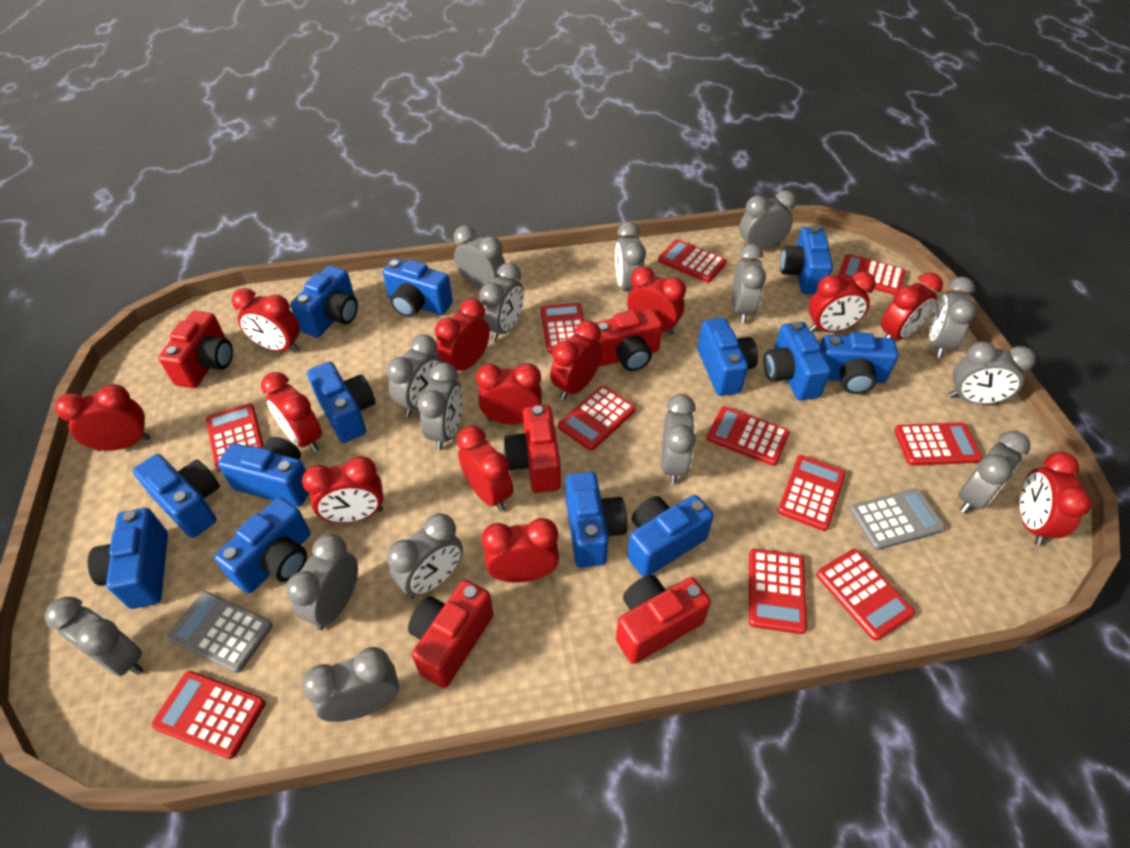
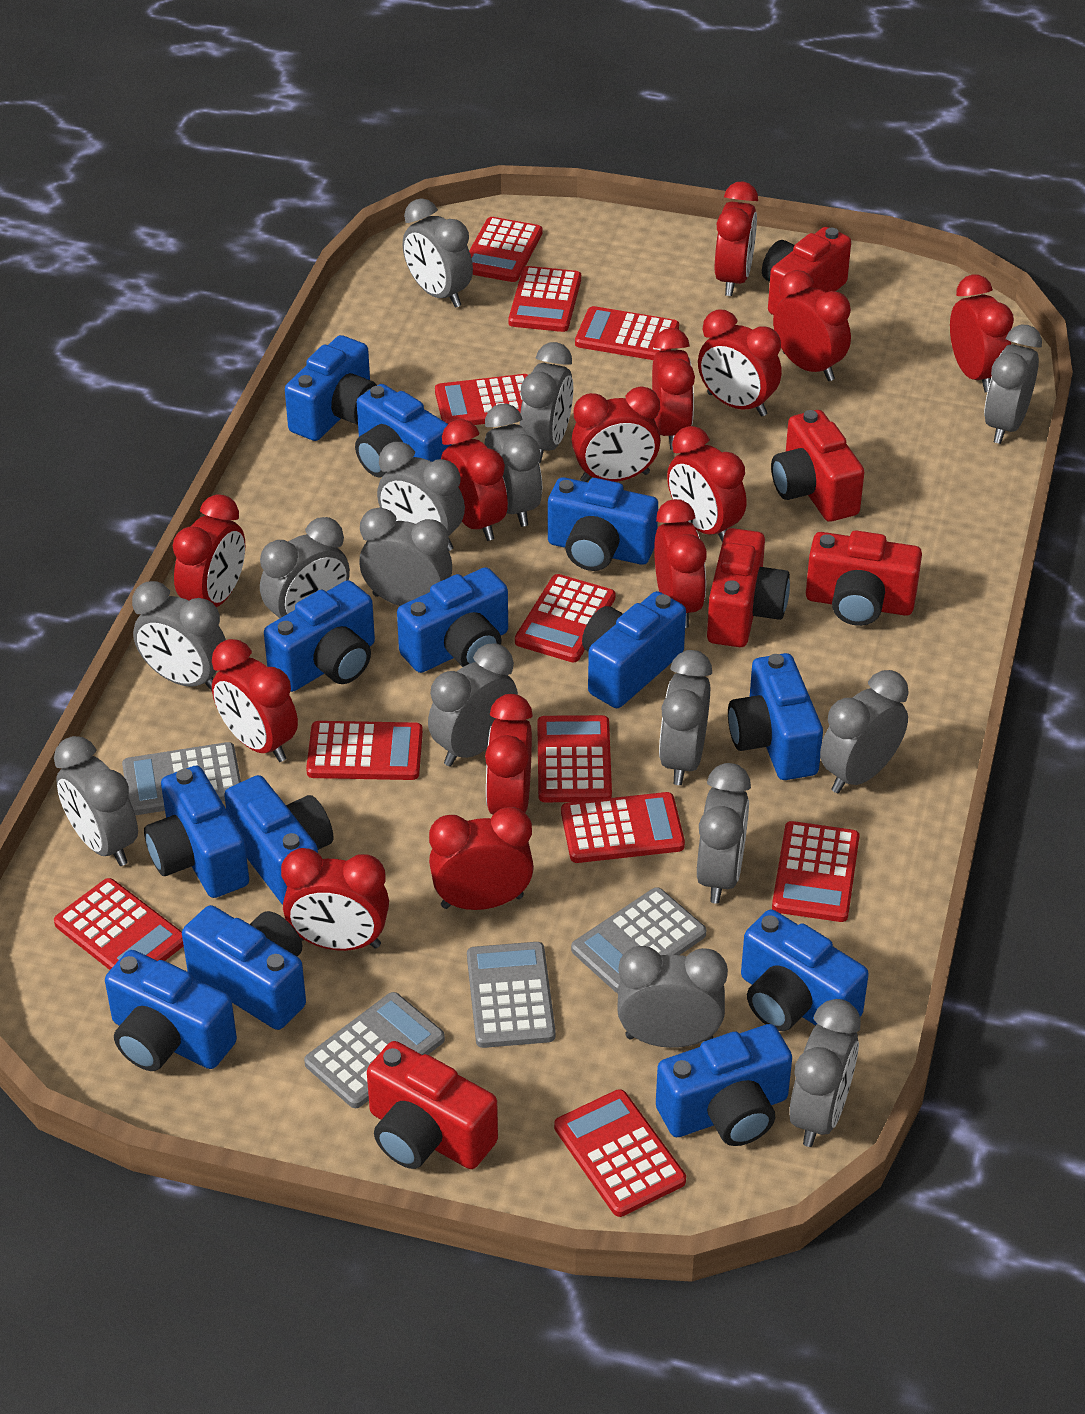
grey calculator: 2 -> 4
red clock: 13 -> 14

